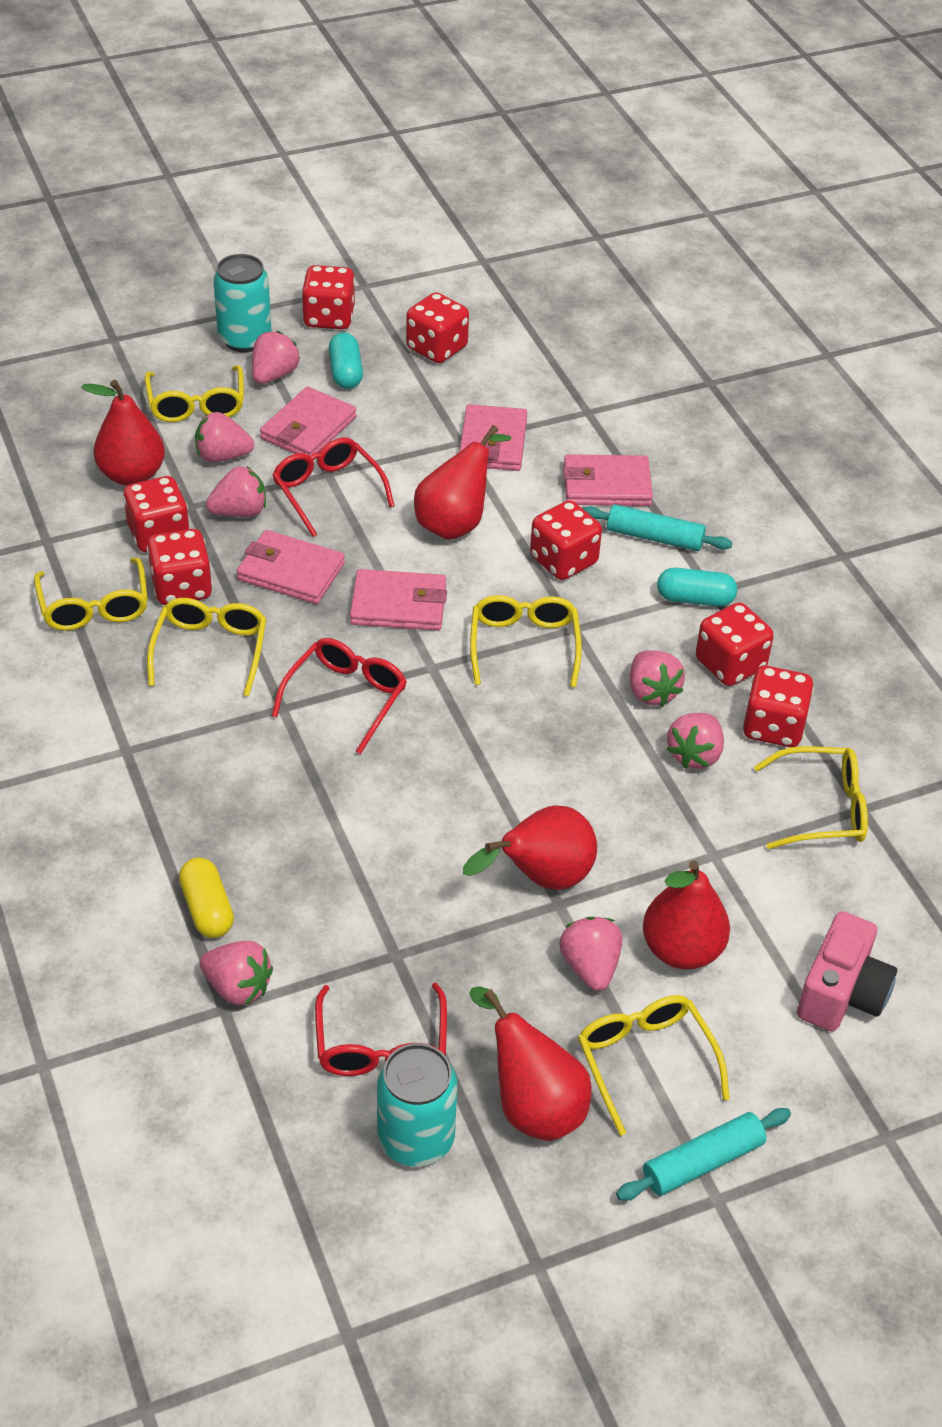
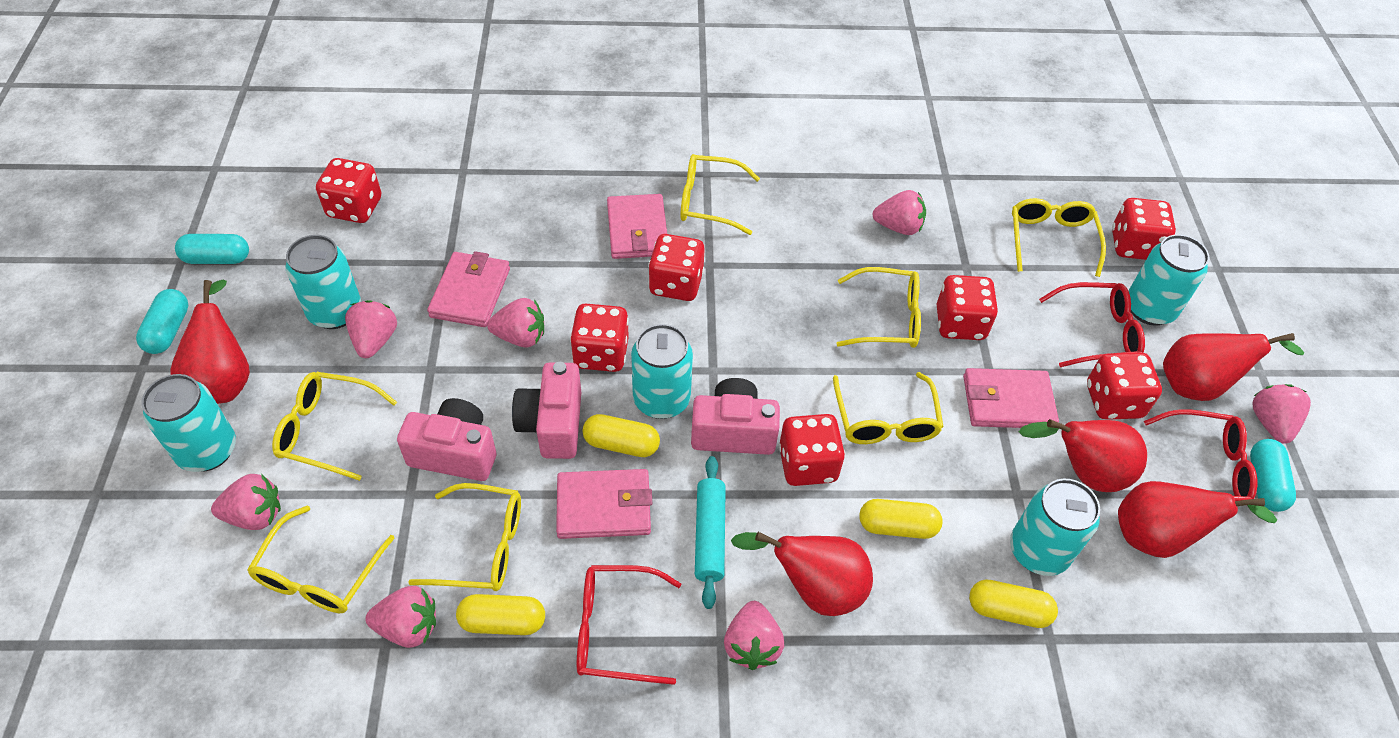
pink camera: 1 -> 3
pink wallet: 5 -> 4
turquoise can: 2 -> 5
turquoise capsule: 2 -> 3
turquoise rolling pin: 2 -> 1
yellow capsule: 1 -> 4
yellow glasses: 6 -> 7

